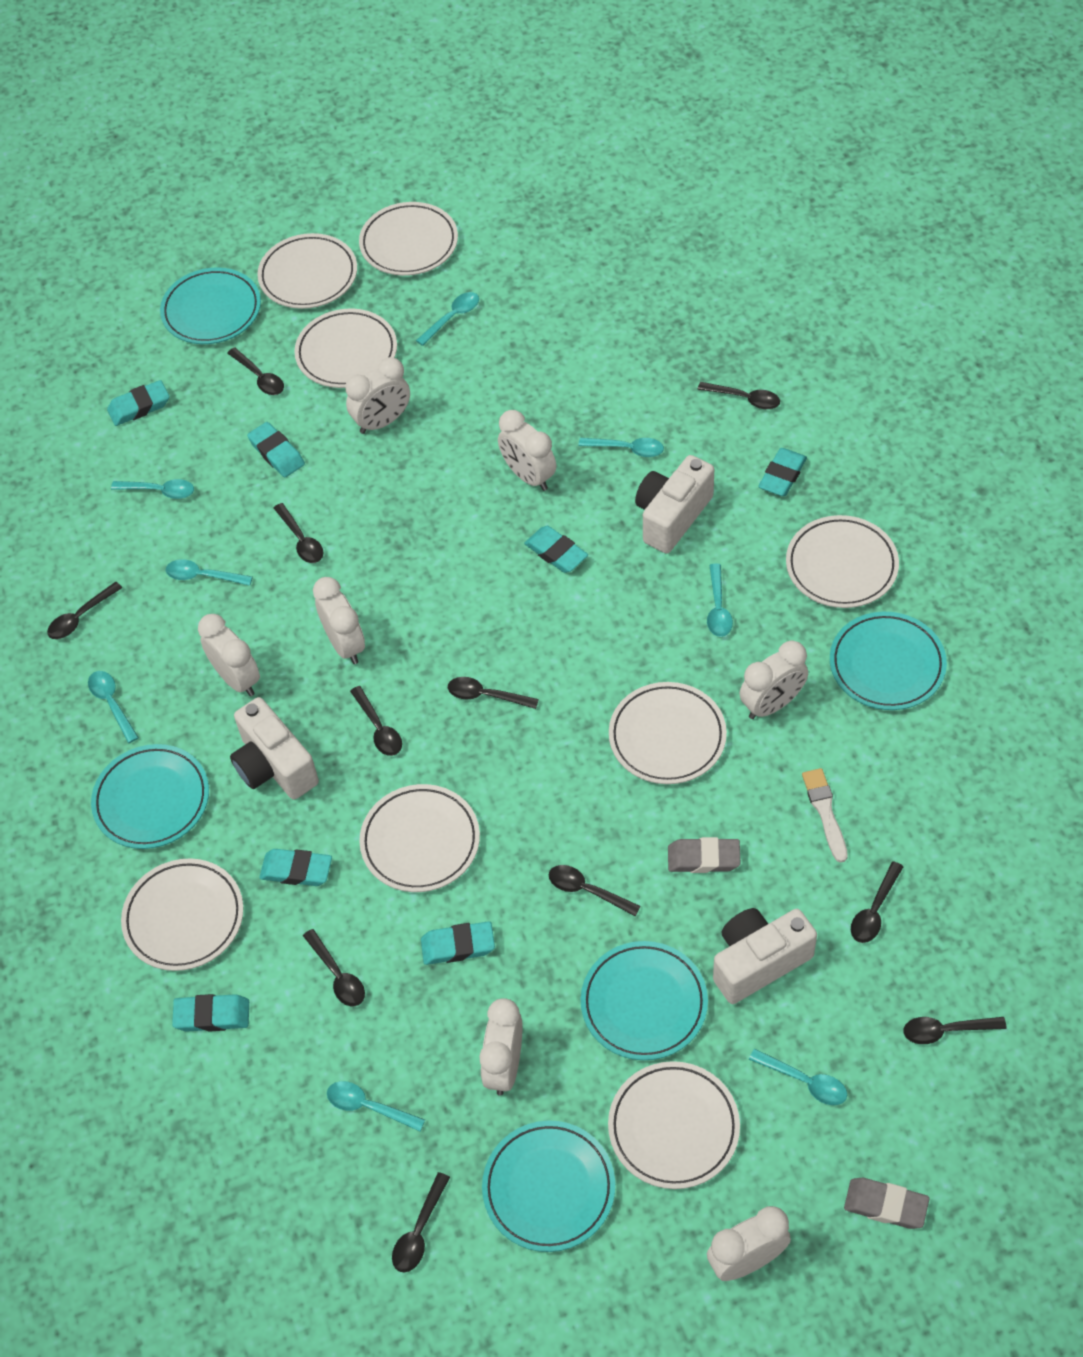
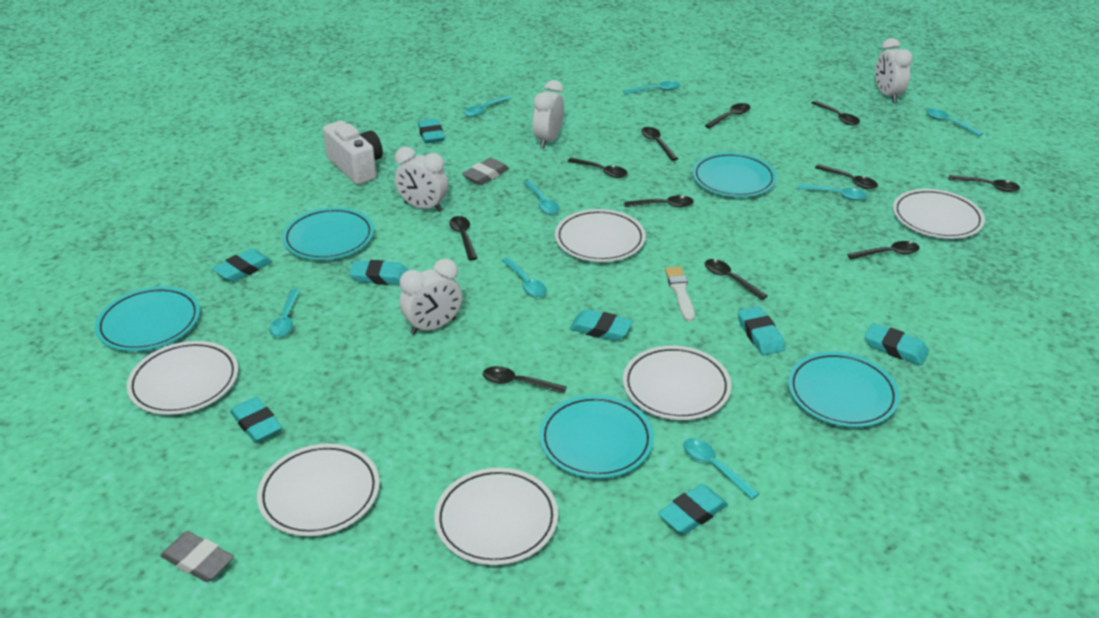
turquoise eraser: 7 -> 8
white camera: 3 -> 1
white clock: 7 -> 4
white plate: 8 -> 6

